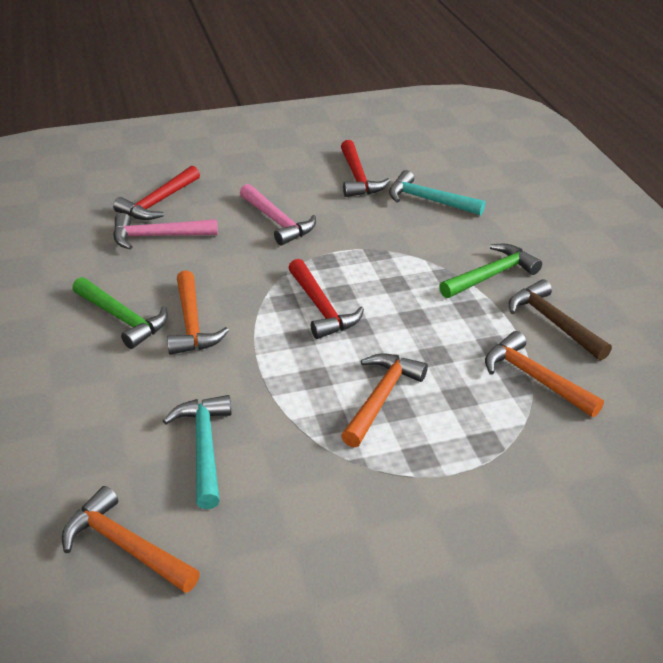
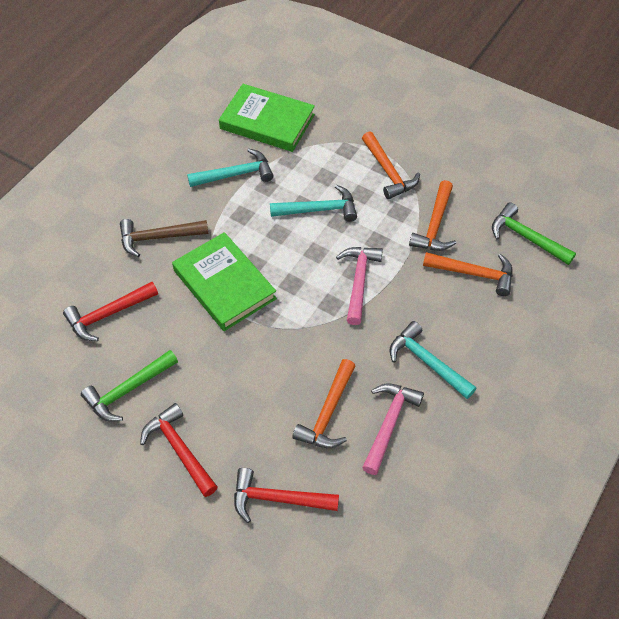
green book: 0 -> 2
turquoise hammer: 2 -> 3

